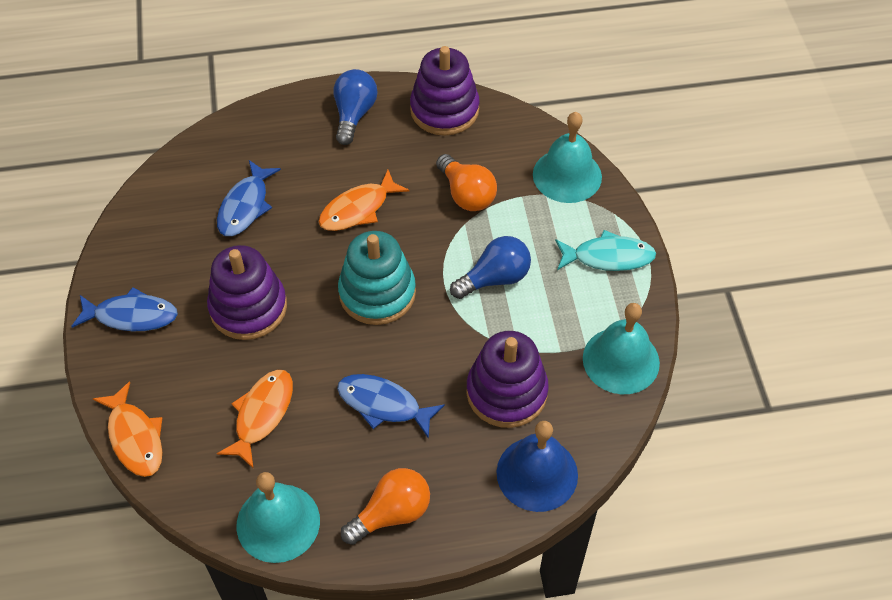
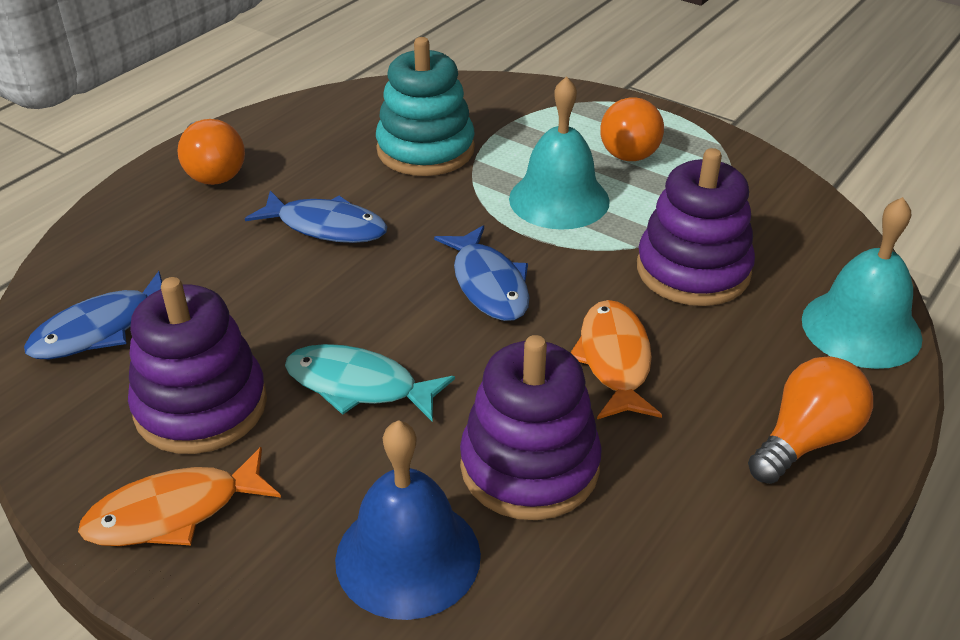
blue light bulb: 2 -> 0
orange fish: 3 -> 2
orange light bulb: 2 -> 3
turquoise bell: 3 -> 2

